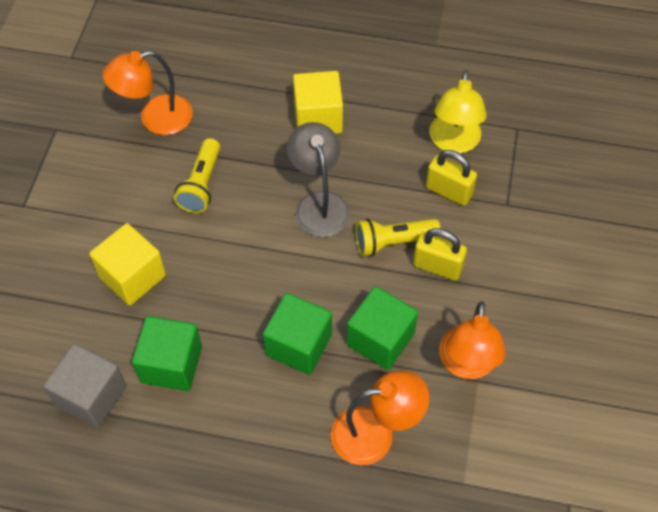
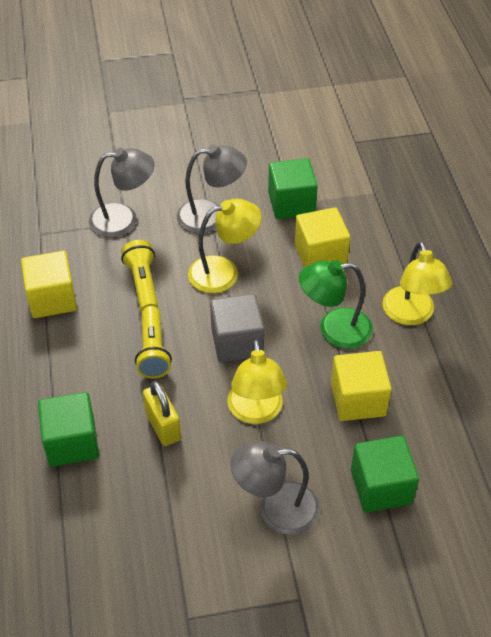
green lamp: 0 -> 1
grey lamp: 1 -> 3
orange lamp: 3 -> 0
yellow cube: 2 -> 3
yellow lamp: 1 -> 3
yellow padlock: 2 -> 1

